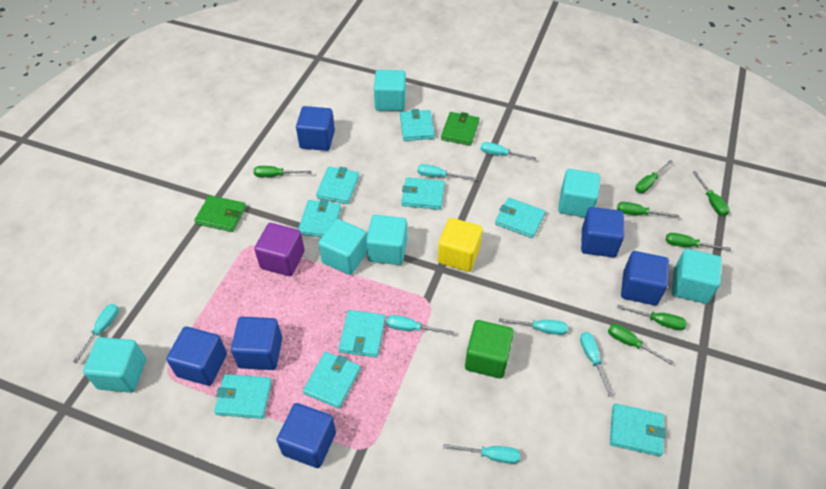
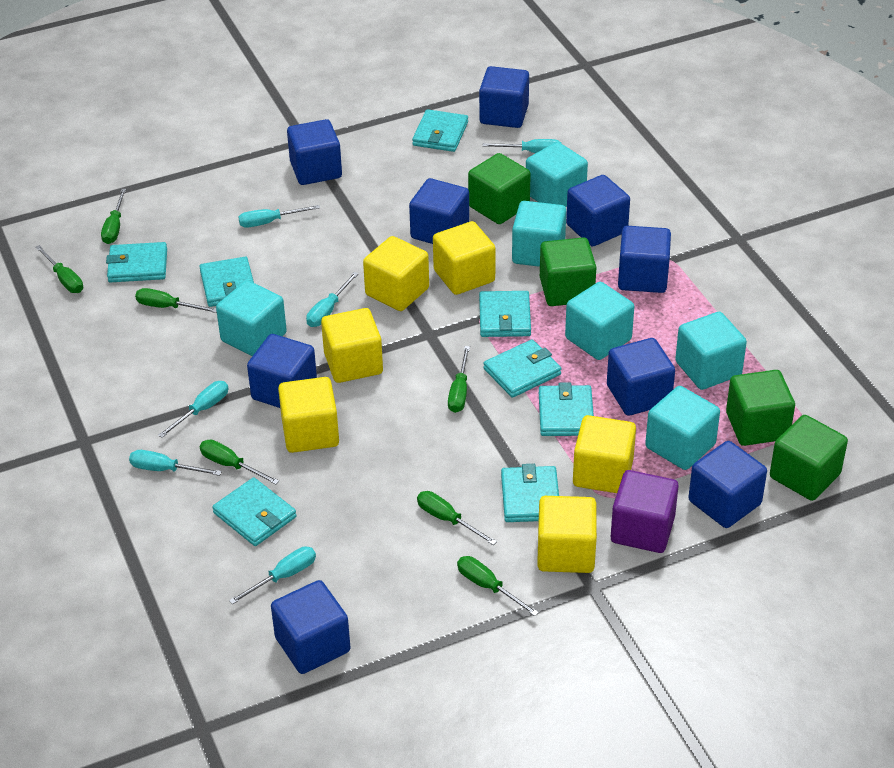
blue cube: 6 -> 9
green cube: 1 -> 4
green wallet: 2 -> 0
turquoise screwdriver: 7 -> 6
turquoise wallet: 9 -> 8
yellow cube: 1 -> 6

